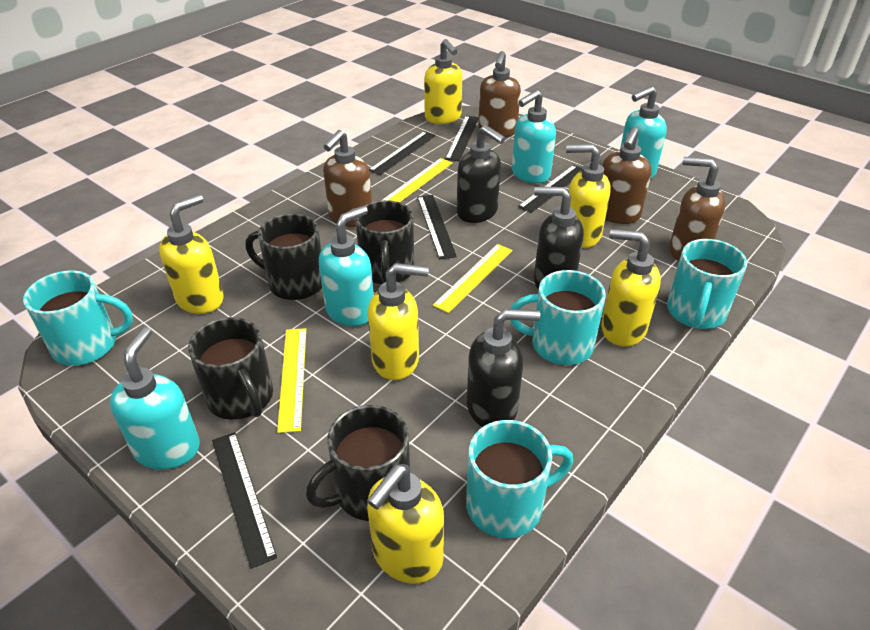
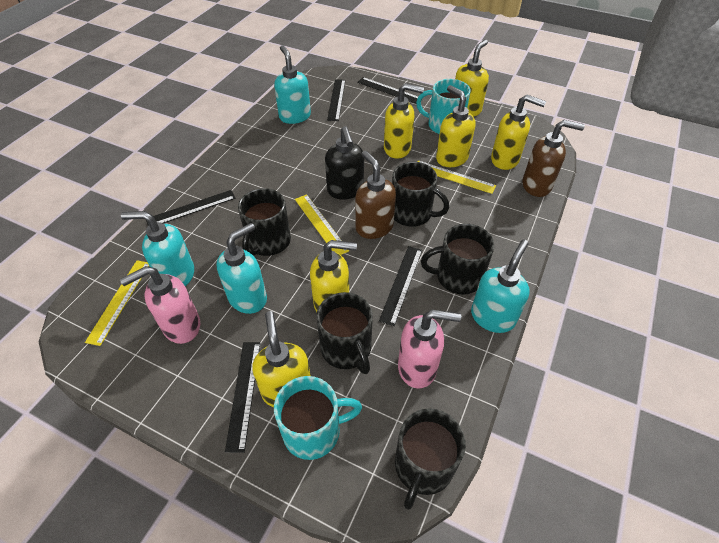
black mug: 4 -> 5
black soap dispenser: 3 -> 1
brown soap dispenser: 4 -> 2
pink soap dispenser: 0 -> 2
turquoise mug: 4 -> 2

